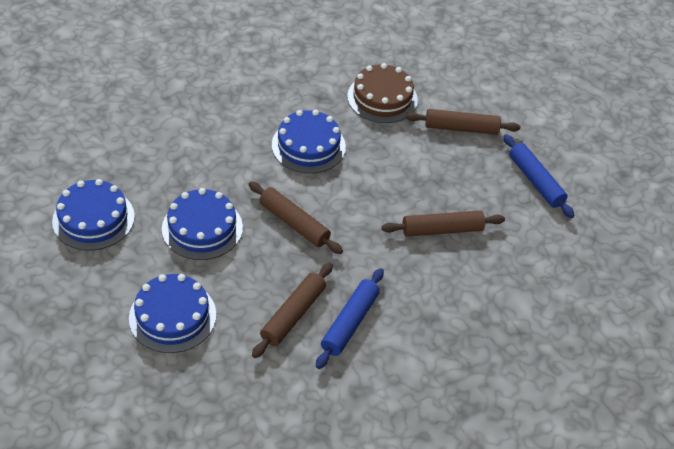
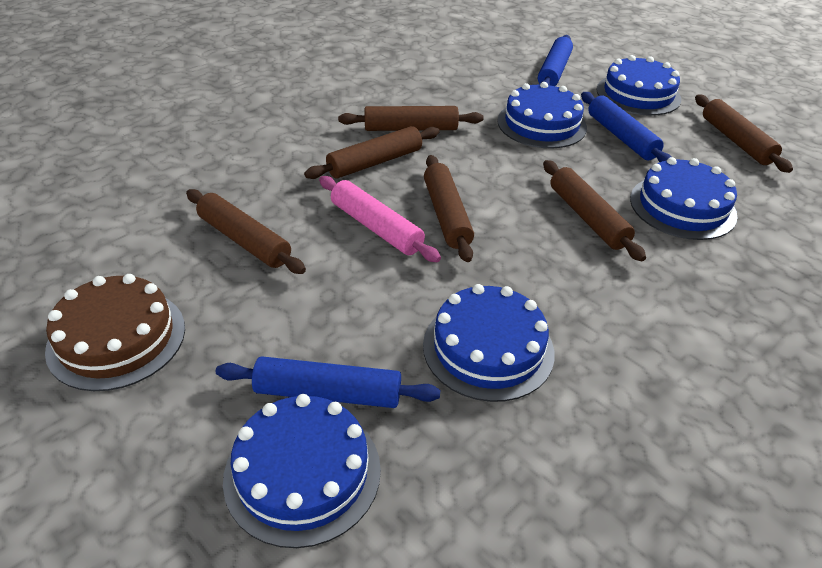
blue cake: 4 -> 5
blue rolling pin: 2 -> 3
brown rolling pin: 4 -> 6
pink rolling pin: 0 -> 1

